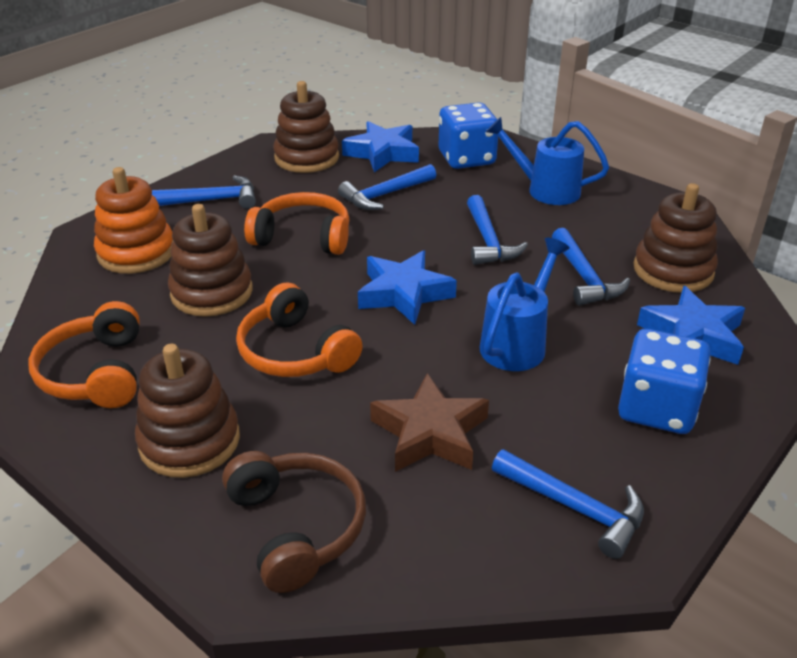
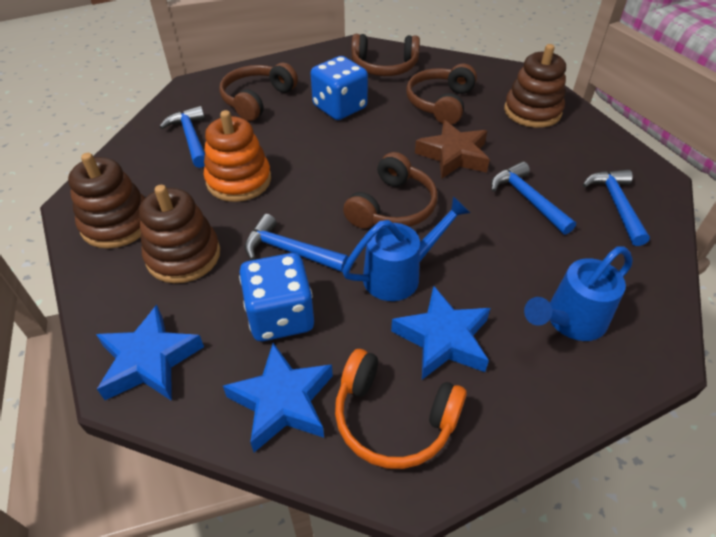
blue hammer: 5 -> 4
brown headphones: 1 -> 4
brown stacking toy: 4 -> 3
orange headphones: 3 -> 1

